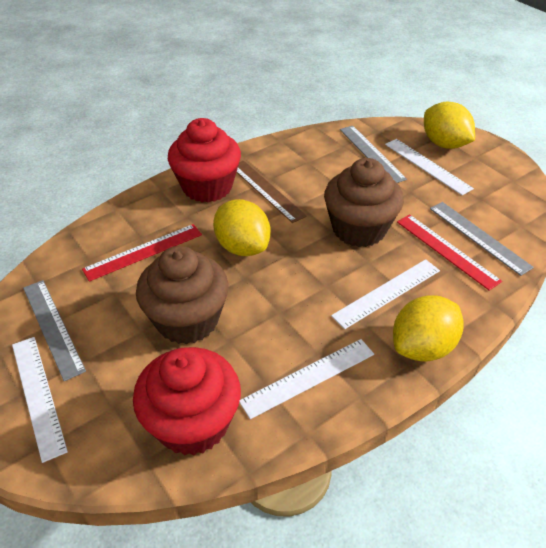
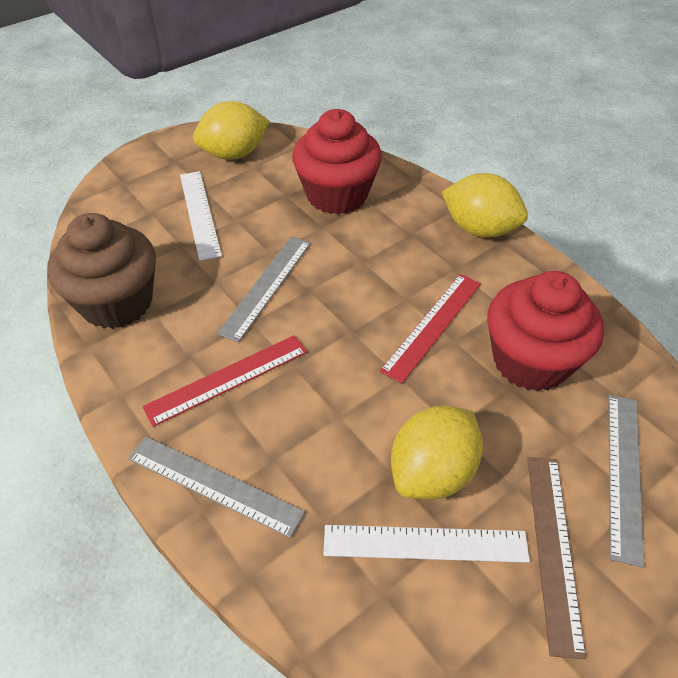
brown cupcake: 2 -> 1
white ruler: 4 -> 2

